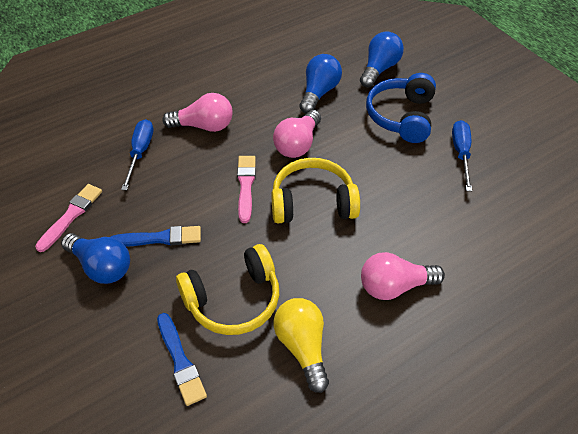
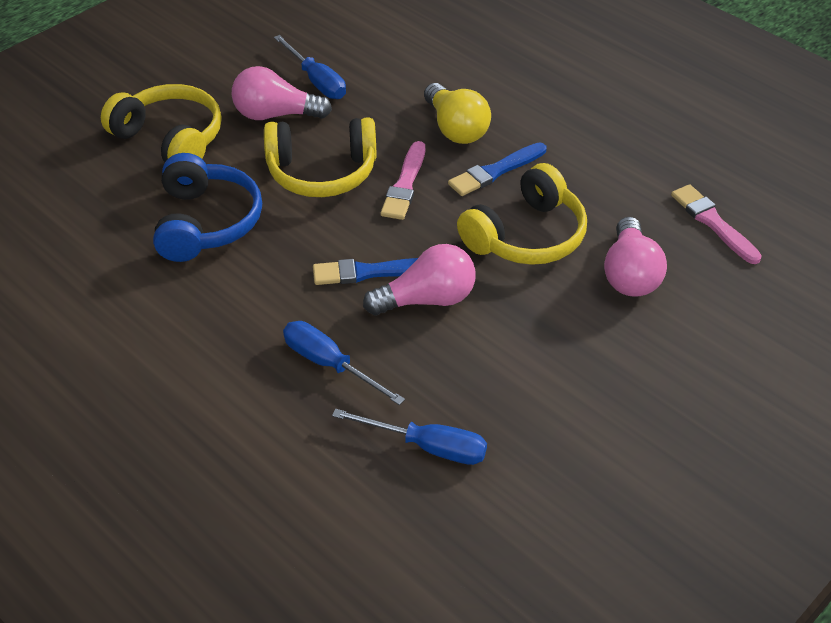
blue light bulb: 3 -> 0
blue screwdriver: 2 -> 3
yellow headphones: 2 -> 3

